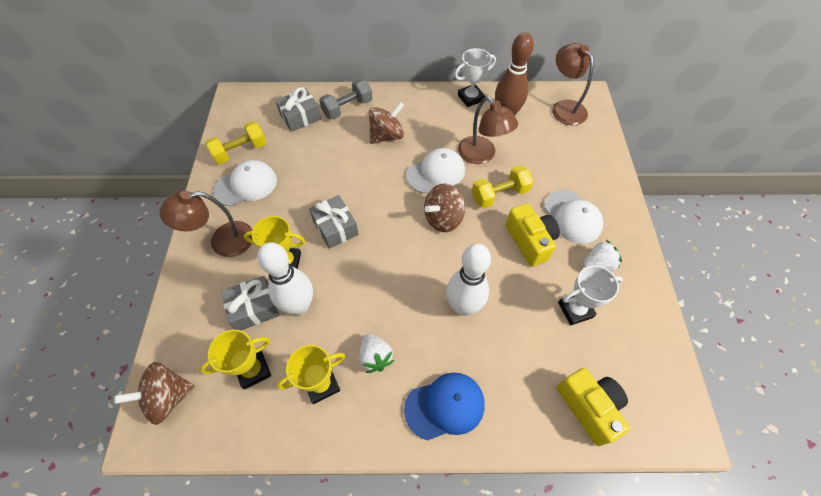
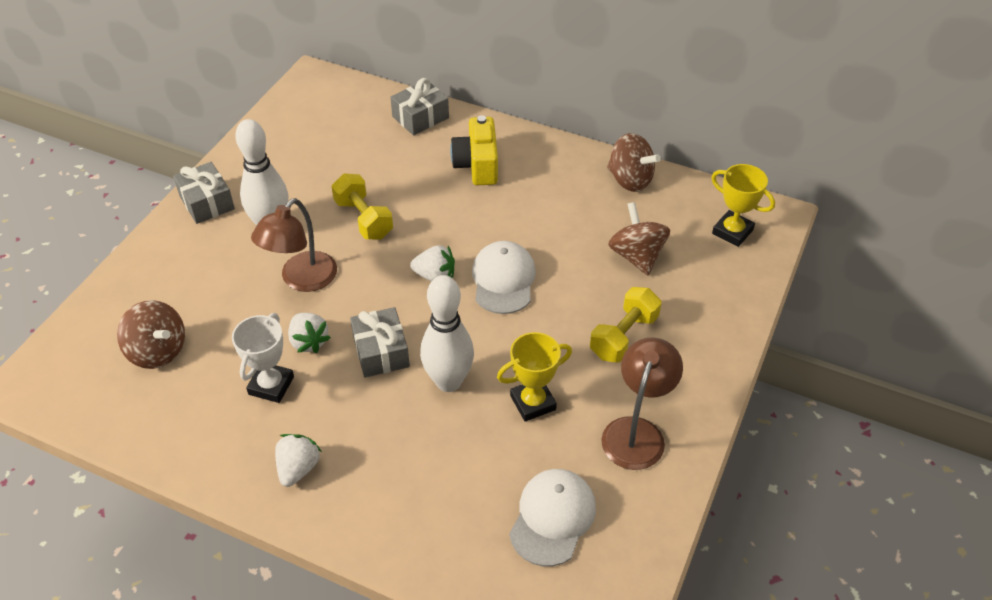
blue cap: 1 -> 0
brown bowling pin: 1 -> 0
brown lamp: 3 -> 2
grey dumbbell: 1 -> 0
white cap: 3 -> 2
white strawberry: 2 -> 3
white trophy: 2 -> 1
yellow camera: 2 -> 1
yellow trophy: 3 -> 2

